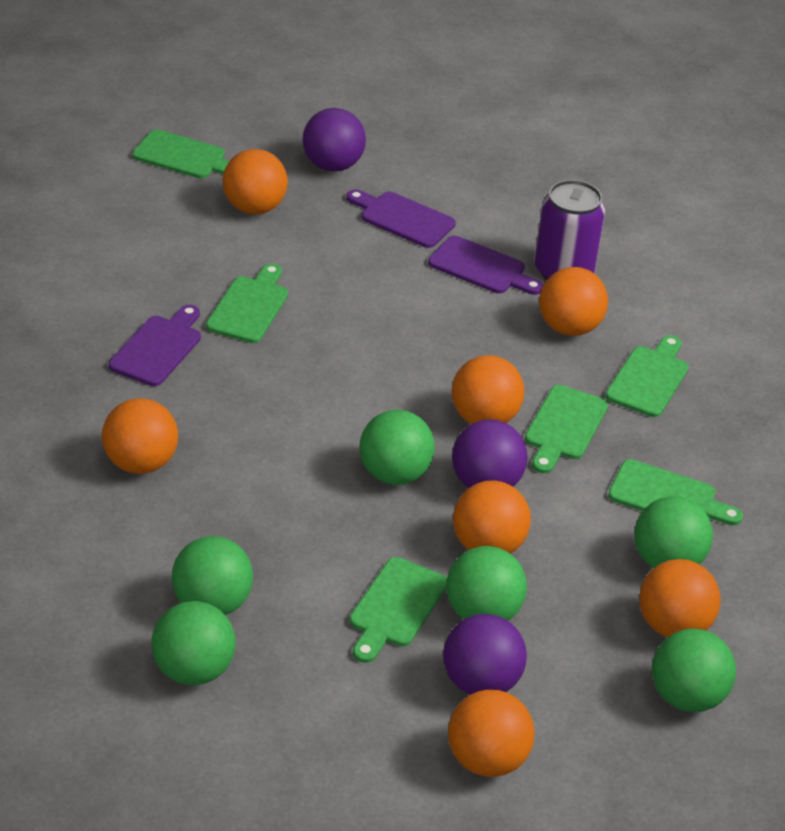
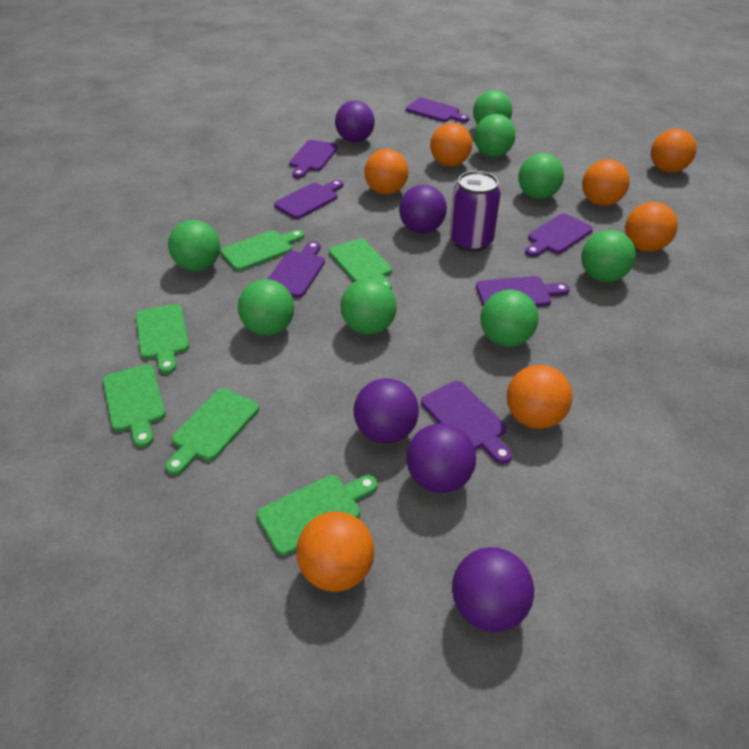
green ball: 6 -> 8
purple ball: 3 -> 5
purple cutting board: 3 -> 7

